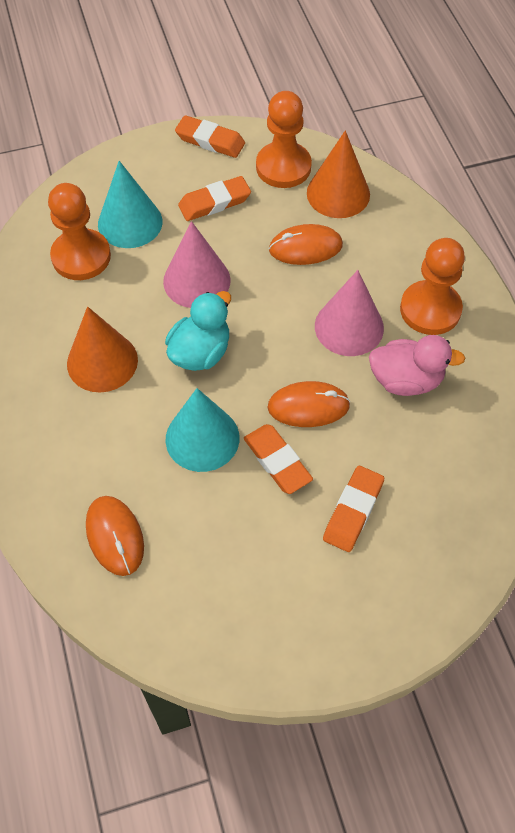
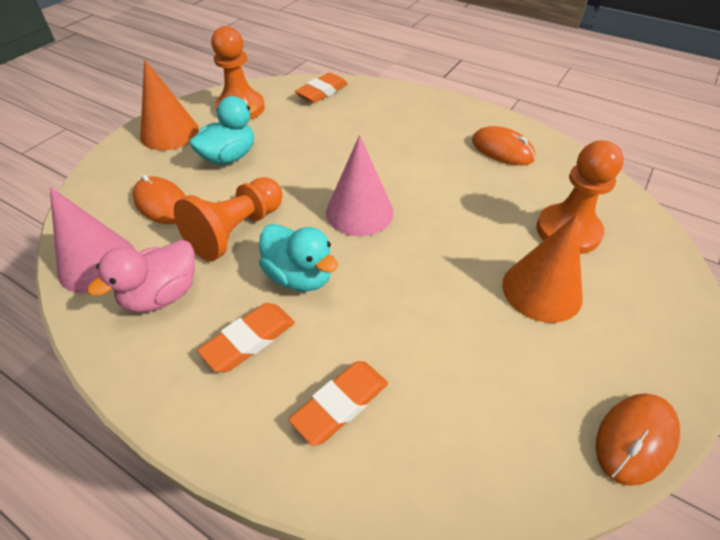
orange eraser: 4 -> 3
turquoise cone: 2 -> 0
turquoise duck: 1 -> 2

